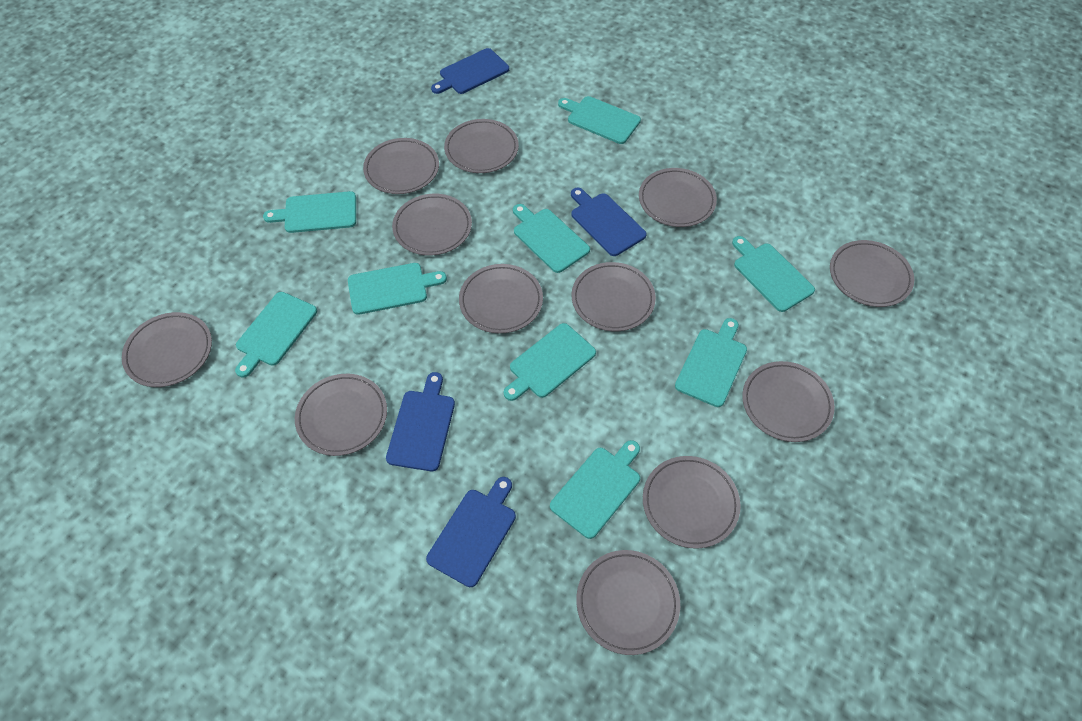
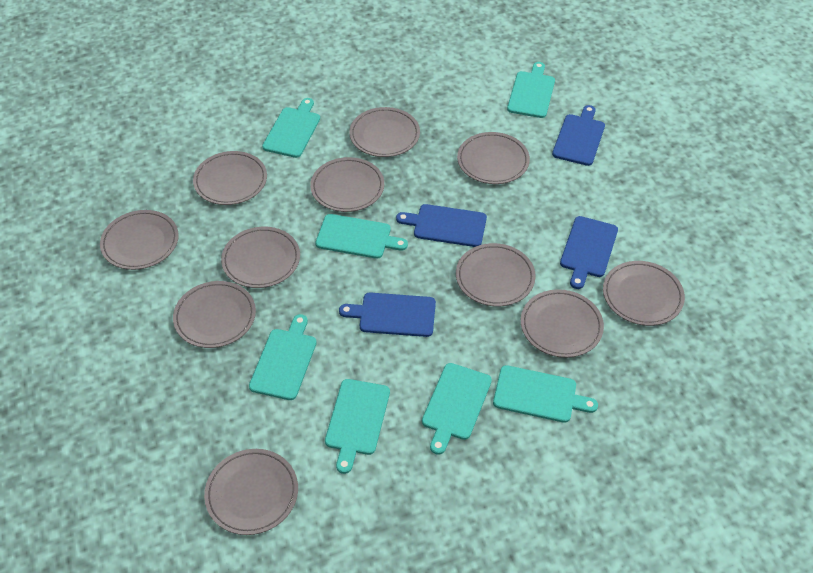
grey plate: 12 -> 11
turquoise cutting board: 9 -> 7

